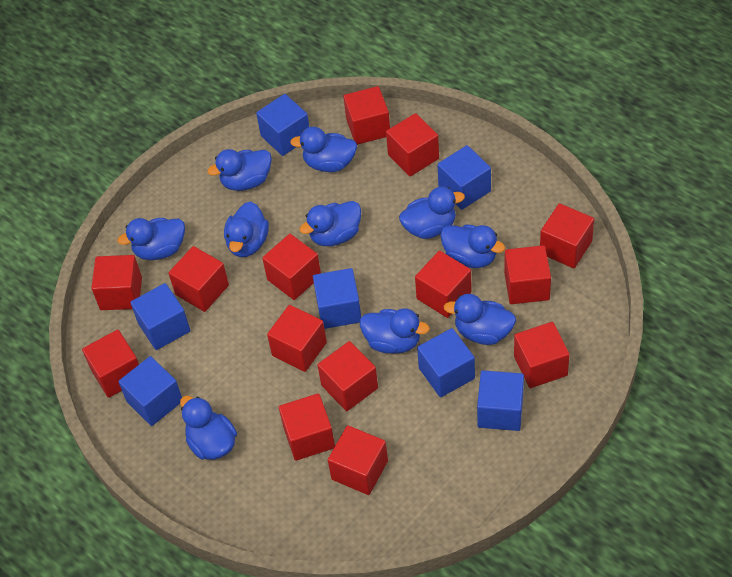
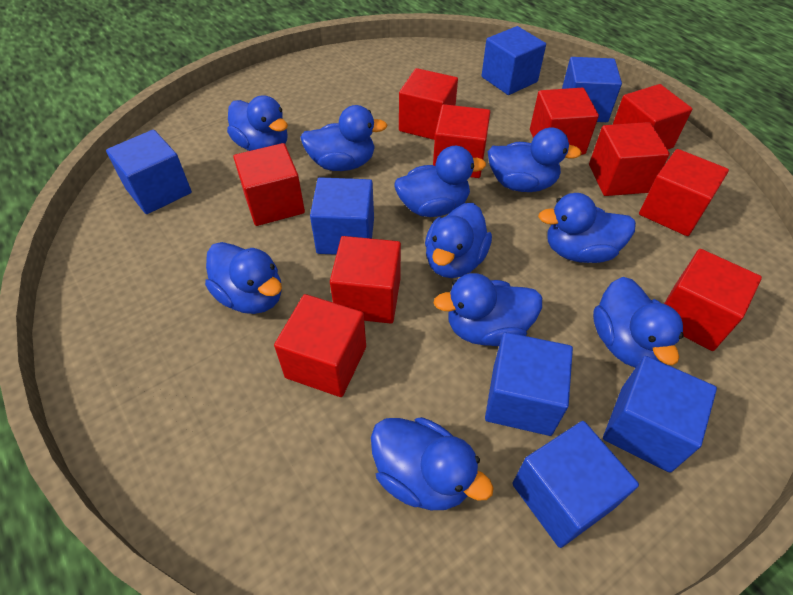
red cube: 14 -> 10

